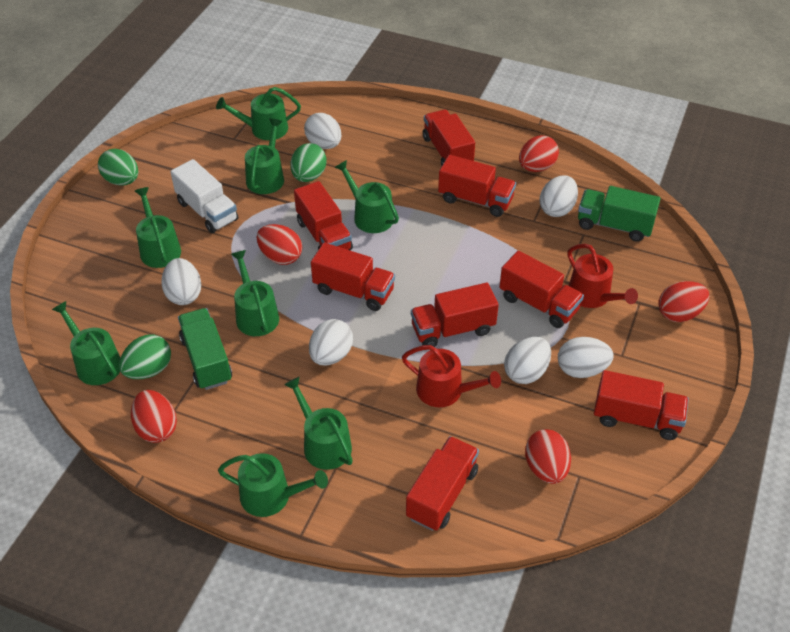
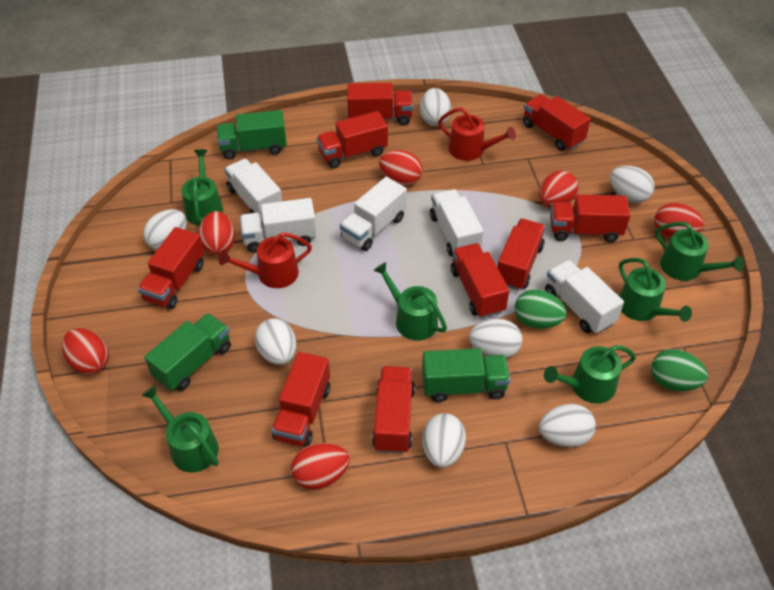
green egg: 3 -> 2
green truck: 2 -> 3
green watering can: 8 -> 6
red egg: 5 -> 6
red truck: 8 -> 9
white egg: 6 -> 7
white truck: 1 -> 5

